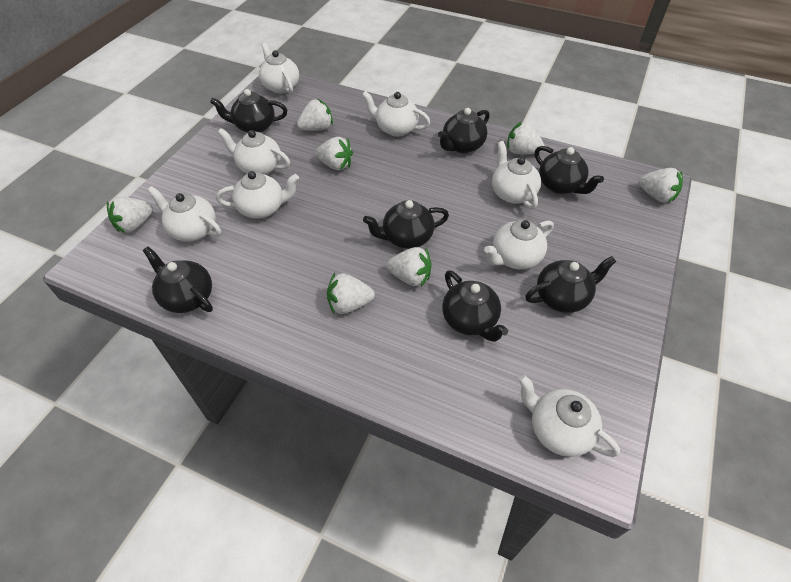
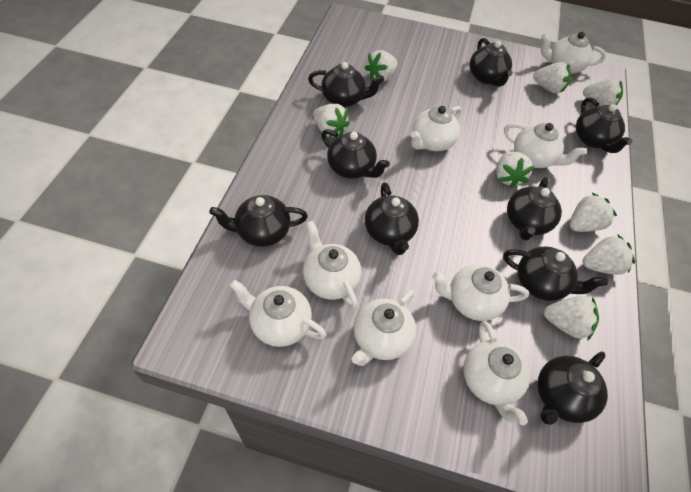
black teapot: 7 -> 9
white strawberry: 7 -> 8

